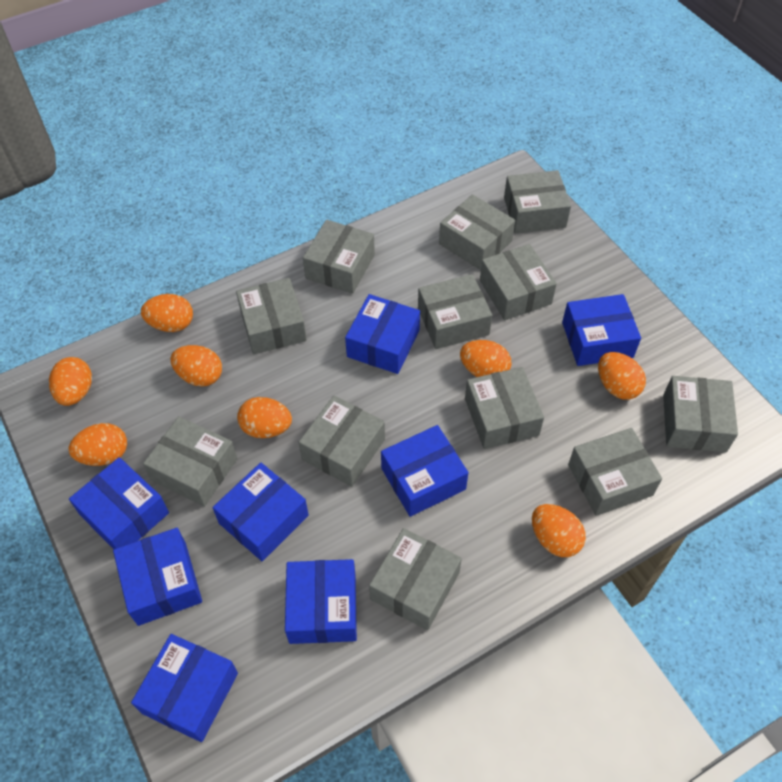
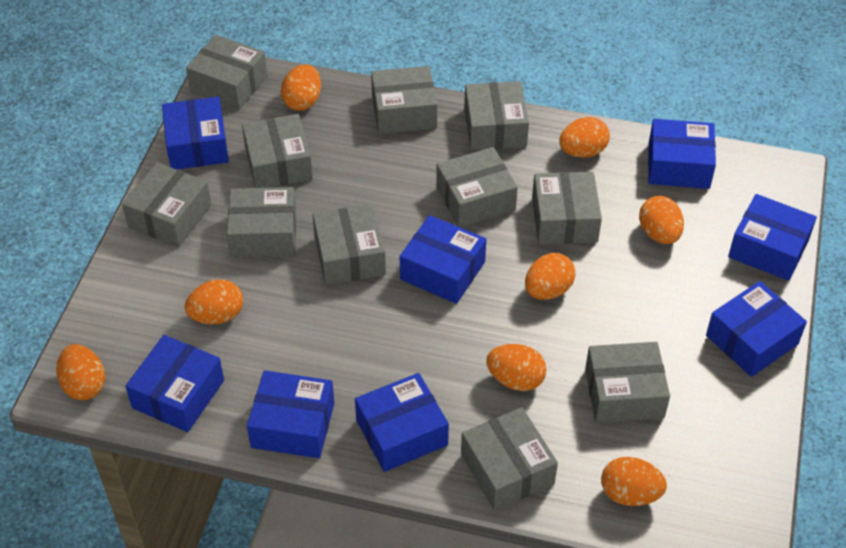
grey box: 12 -> 11

